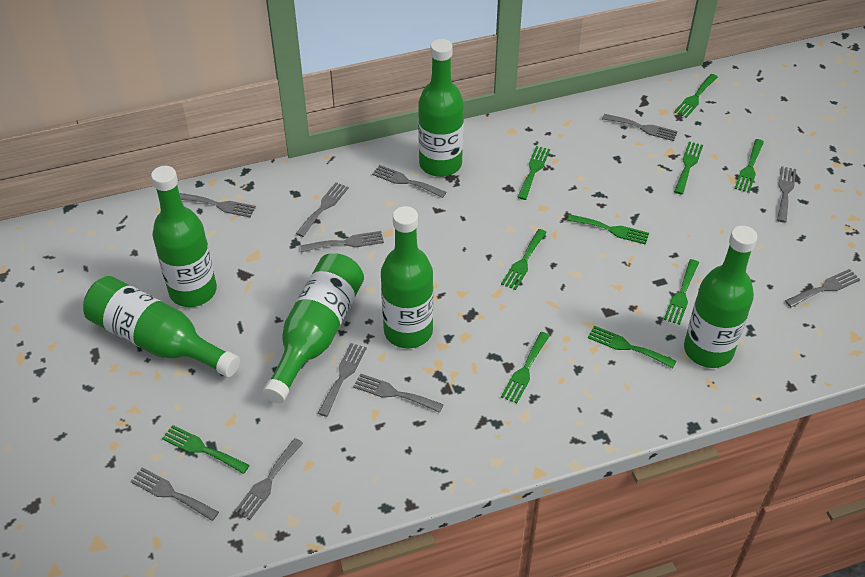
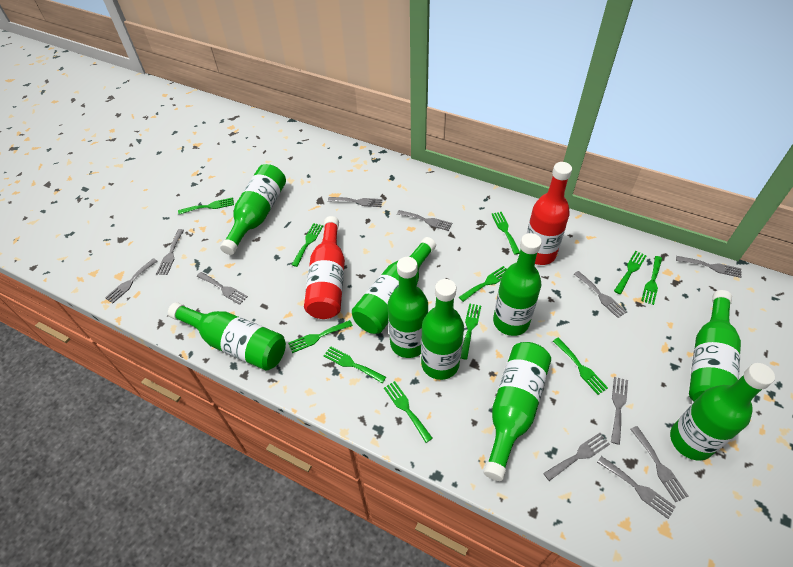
green bottle: 6 -> 9
green fork: 10 -> 11
red bottle: 0 -> 2

